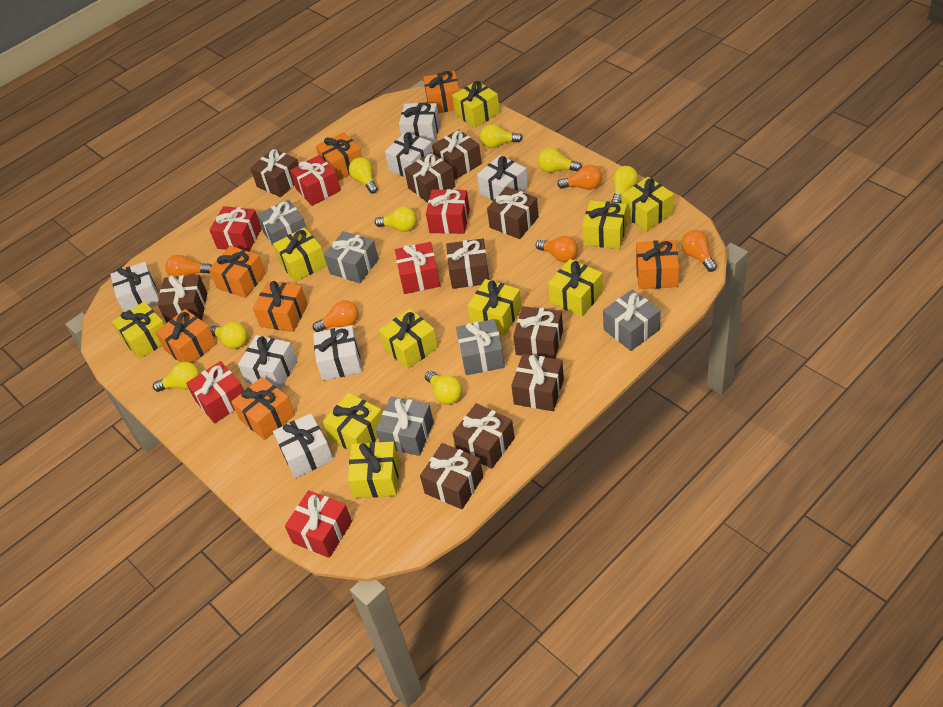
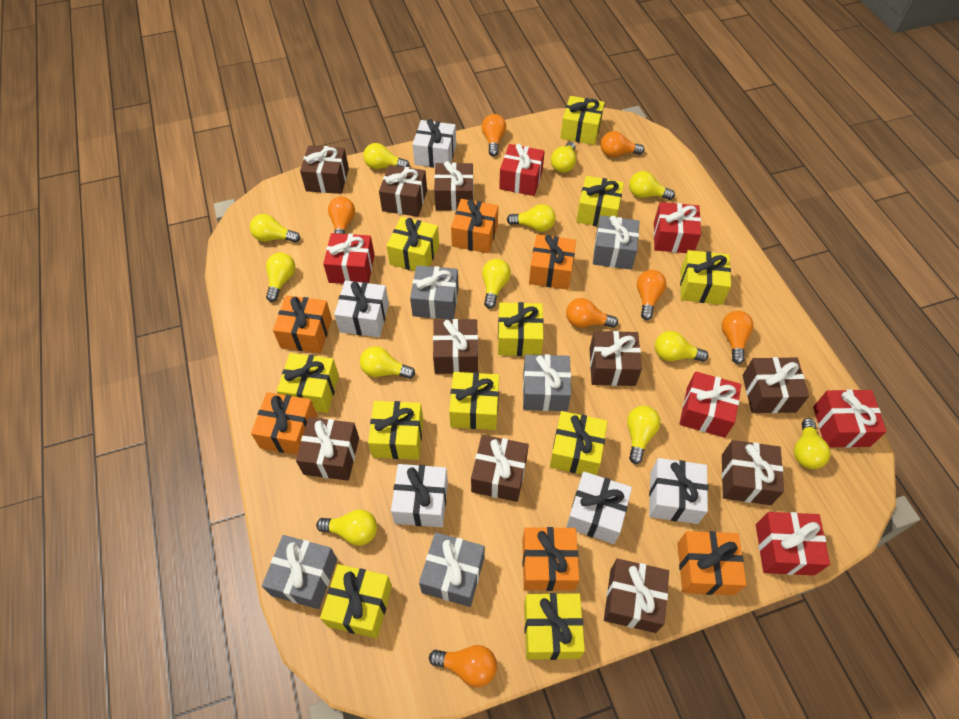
orange gift: 7 -> 6
orange light bulb: 5 -> 7
white gift: 7 -> 5
yellow gift: 10 -> 11
yellow light bulb: 8 -> 12

